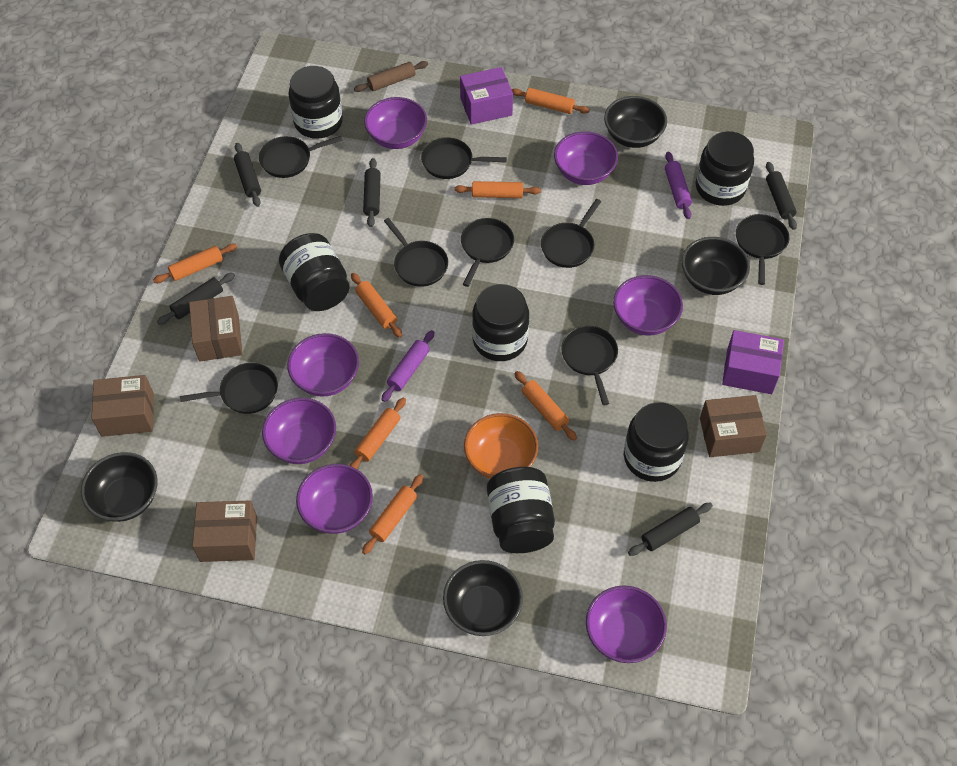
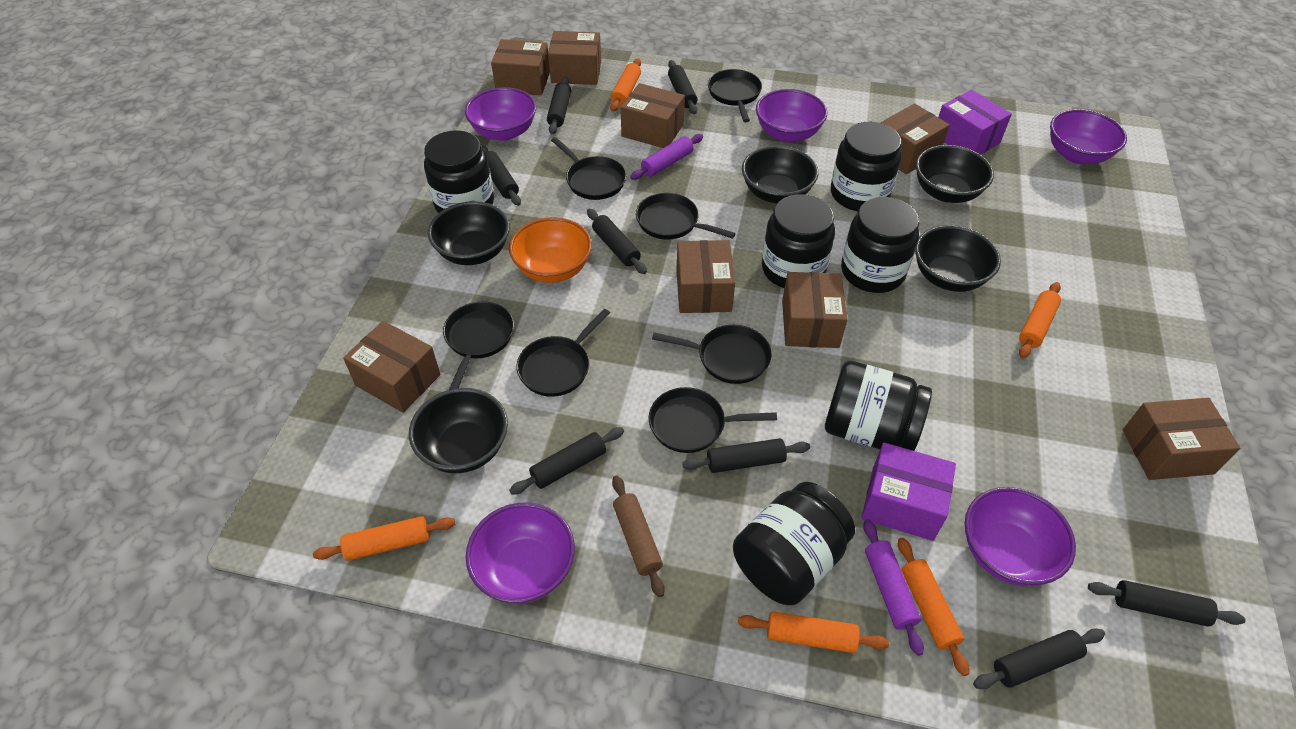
black bowl: 4 -> 5
black pan: 8 -> 7
black rolling pin: 5 -> 8
brown box: 4 -> 8
orange rolling pin: 7 -> 5
purple bowl: 7 -> 5

